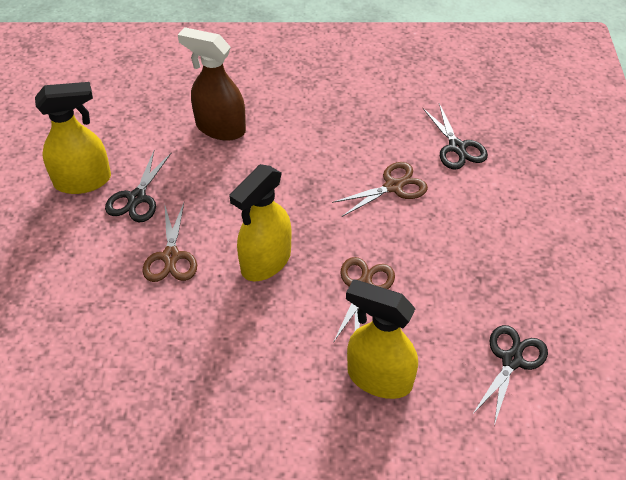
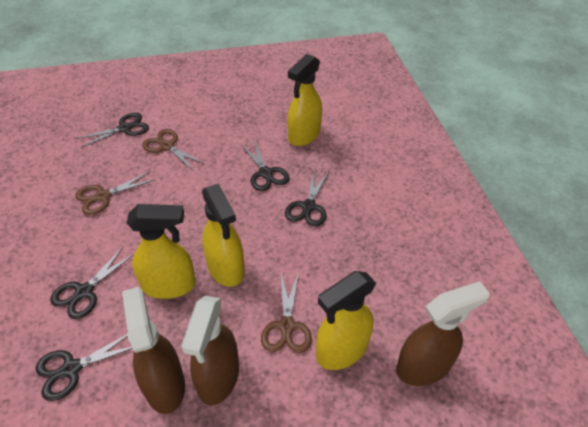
black scissors: 3 -> 5
brown spray bottle: 1 -> 3
yellow spray bottle: 3 -> 4

